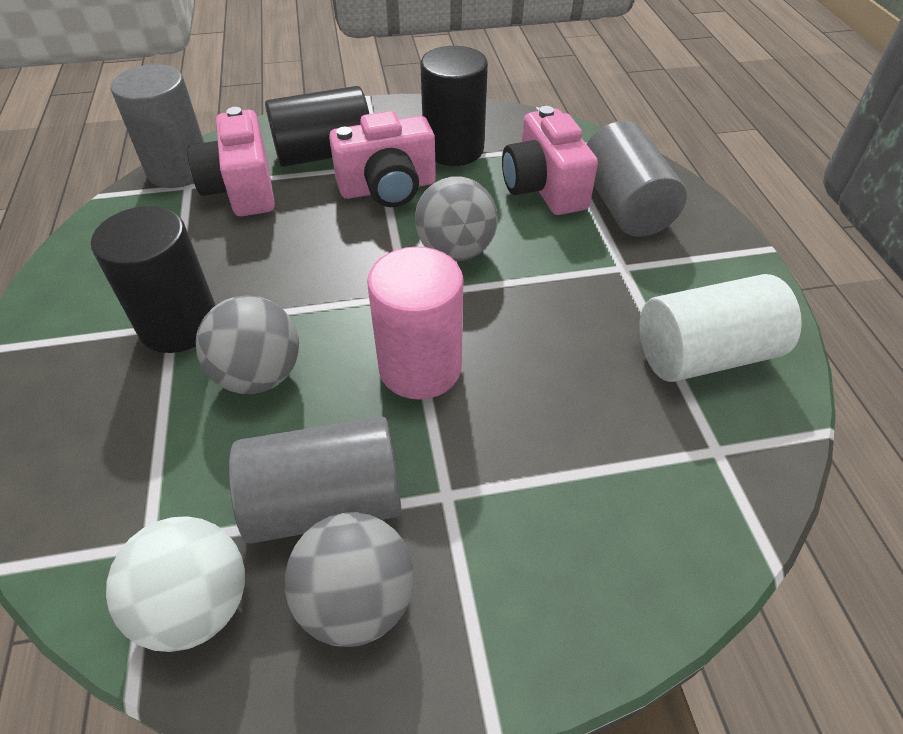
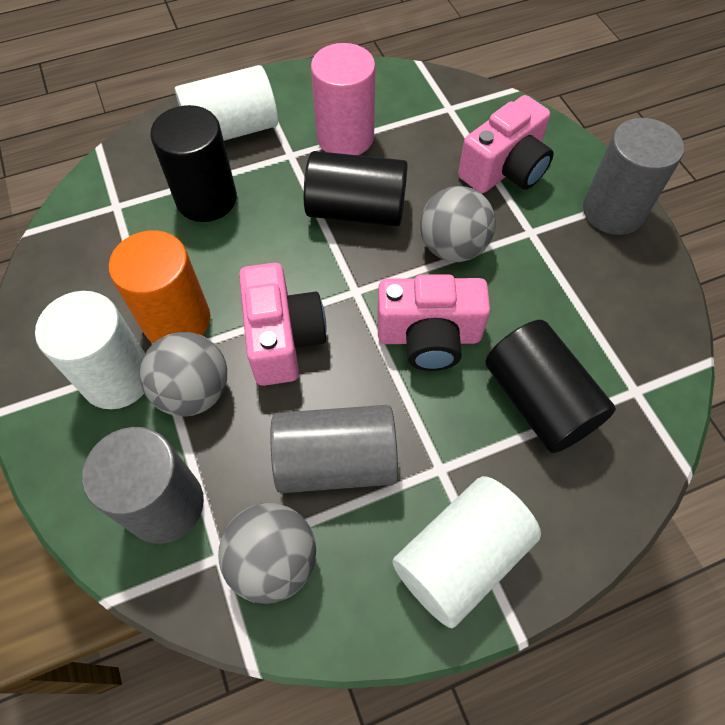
orange cylinder: 0 -> 1
white ball: 1 -> 0
white cylinder: 1 -> 3

